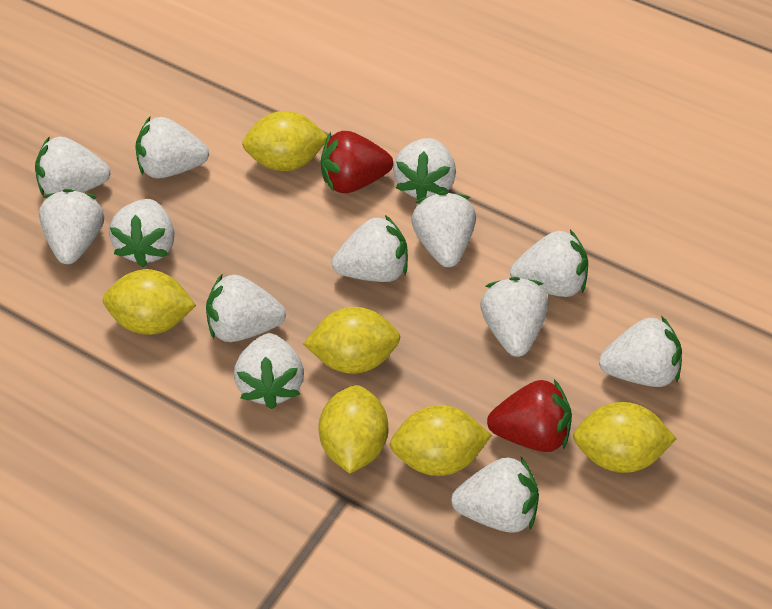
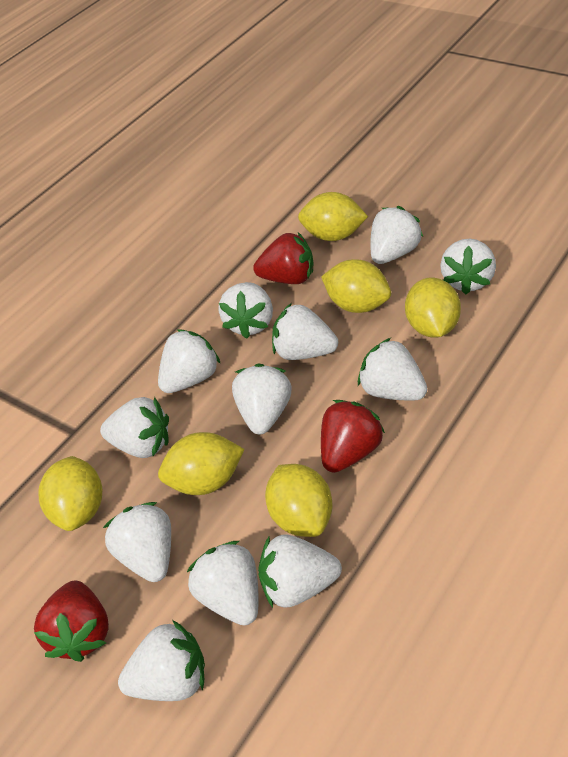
red strawberry: 2 -> 3
white strawberry: 13 -> 12

